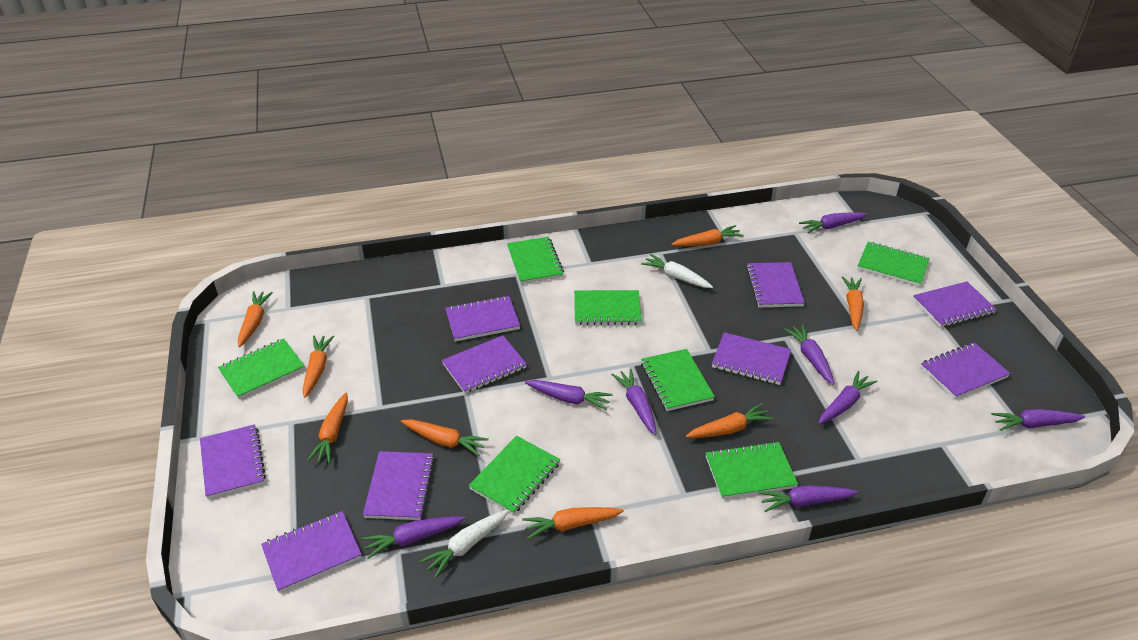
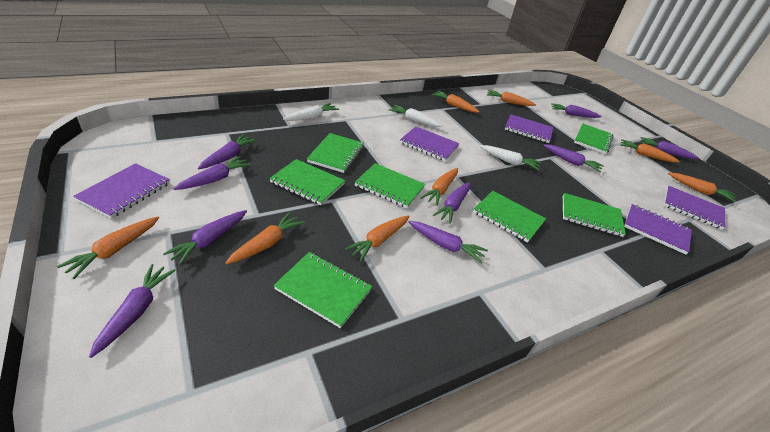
purple carrot: 8 -> 9
purple notebook: 9 -> 5
white carrot: 2 -> 3

